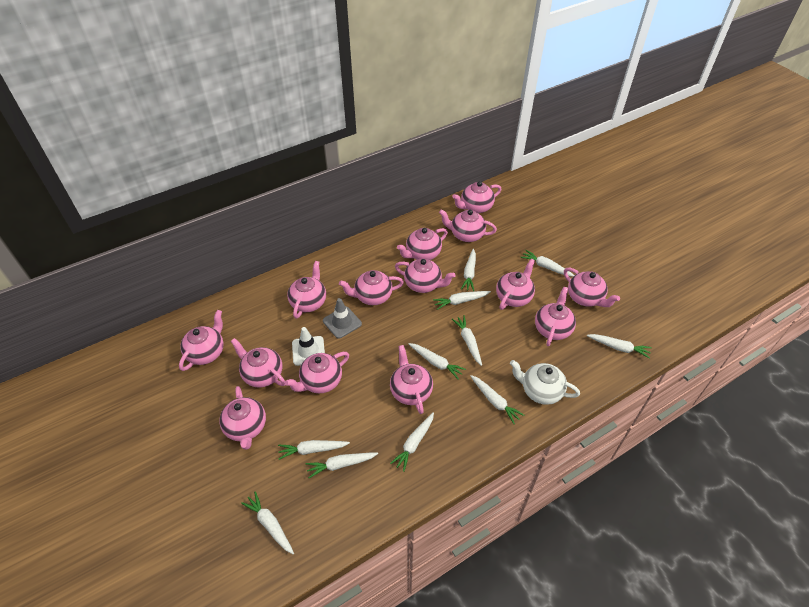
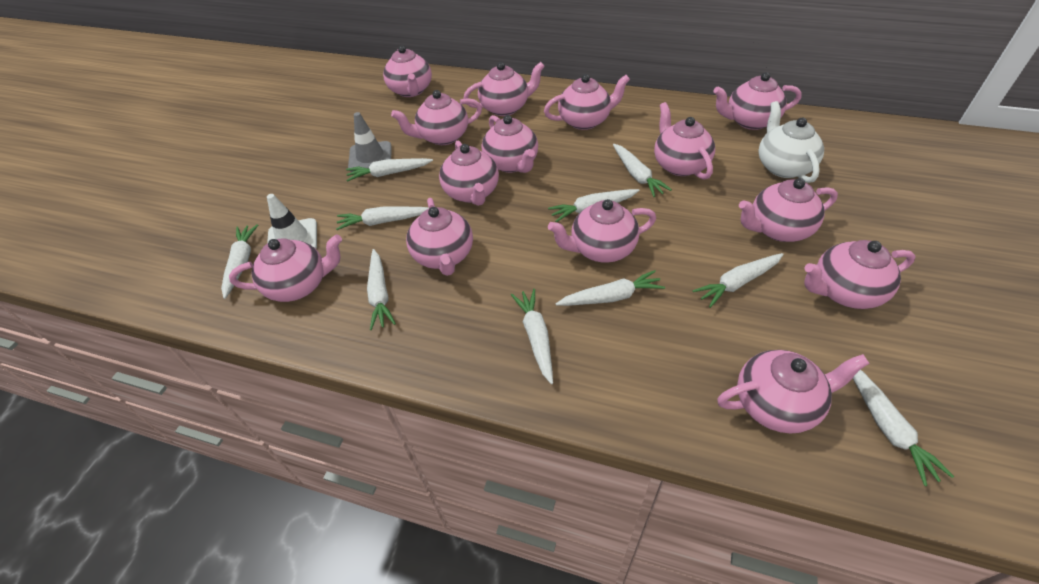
white carrot: 11 -> 10

